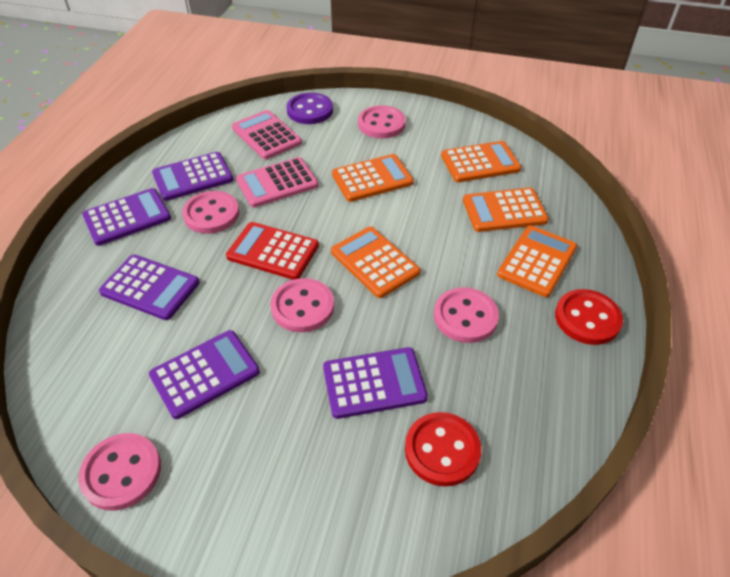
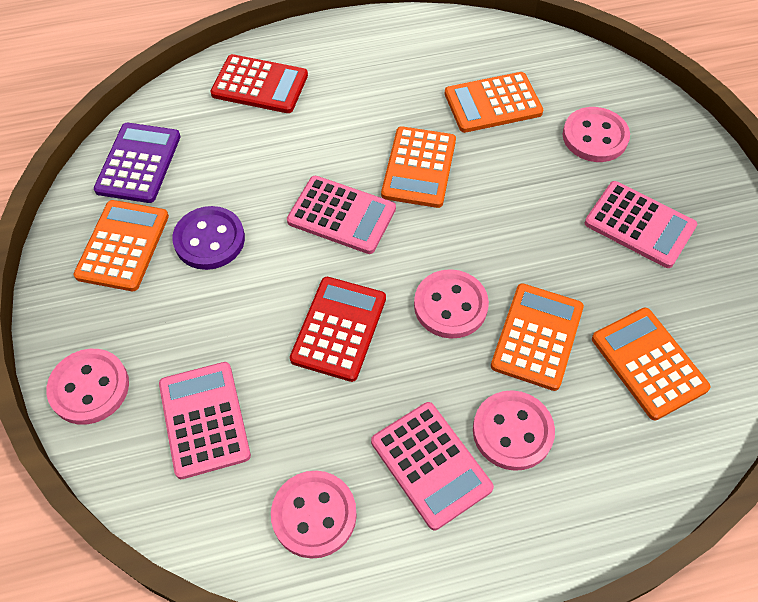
pink calculator: 2 -> 4
purple calculator: 5 -> 1
red button: 2 -> 0
red calculator: 1 -> 2

